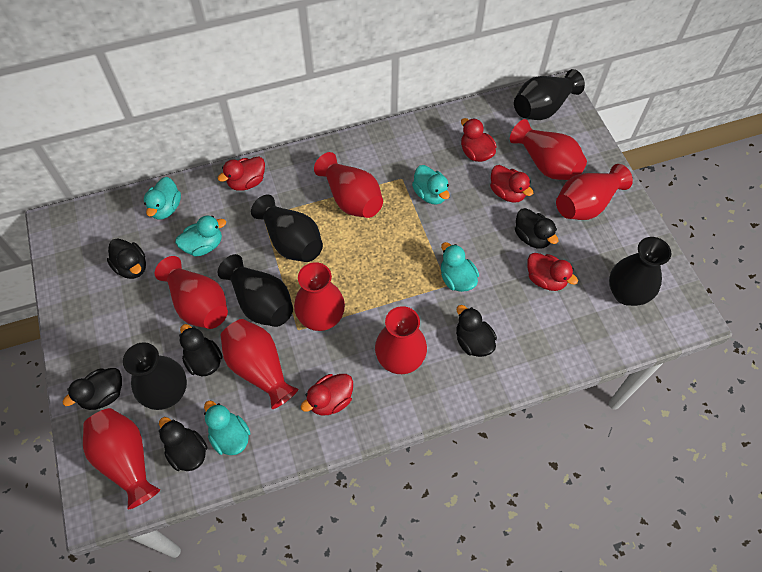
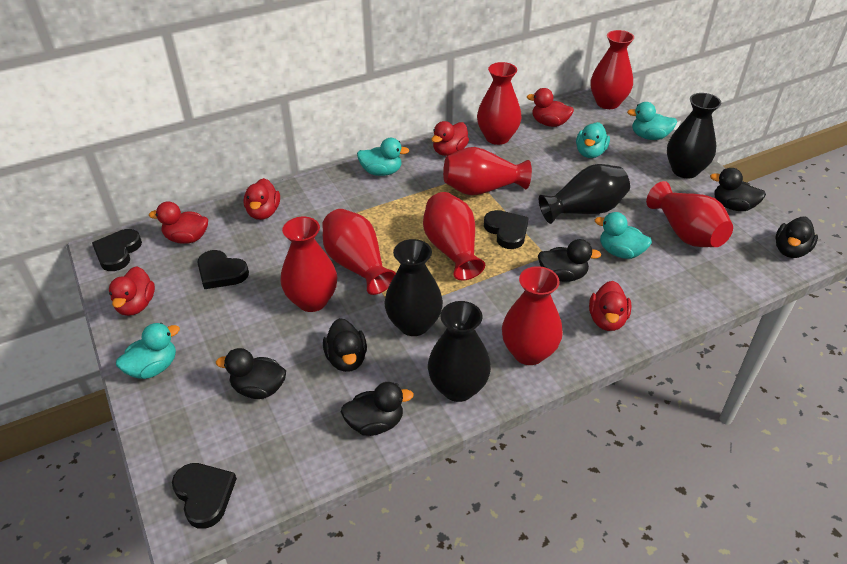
black heart: 0 -> 4
black vase: 5 -> 4
red duck: 5 -> 6

